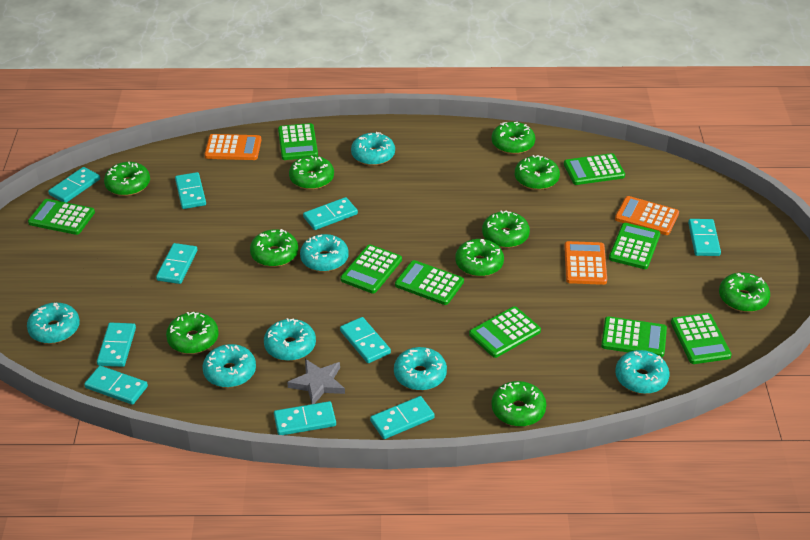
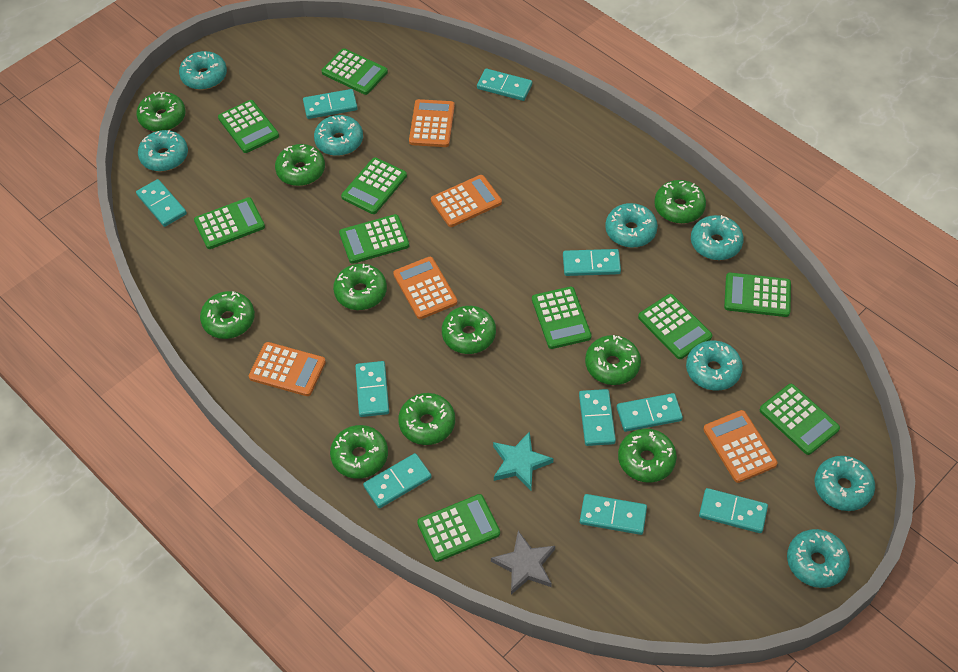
green calculator: 9 -> 10
orange calculator: 3 -> 5
turquoise donut: 7 -> 8
turquoise star: 0 -> 1

